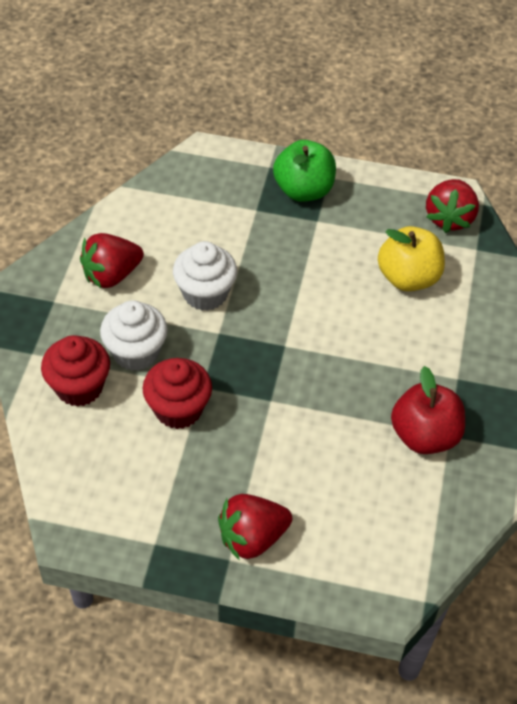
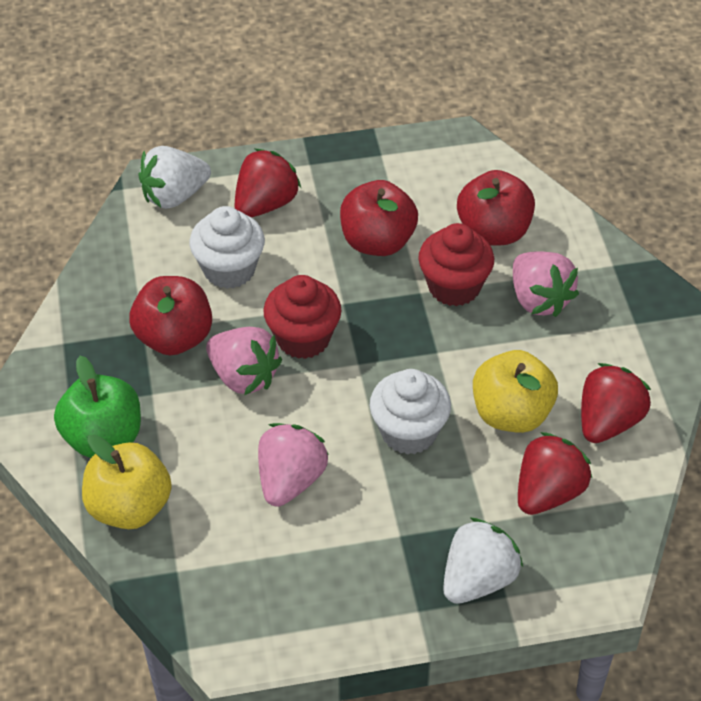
pink strawberry: 0 -> 3
red apple: 1 -> 3
white strawberry: 0 -> 2
yellow apple: 1 -> 2

